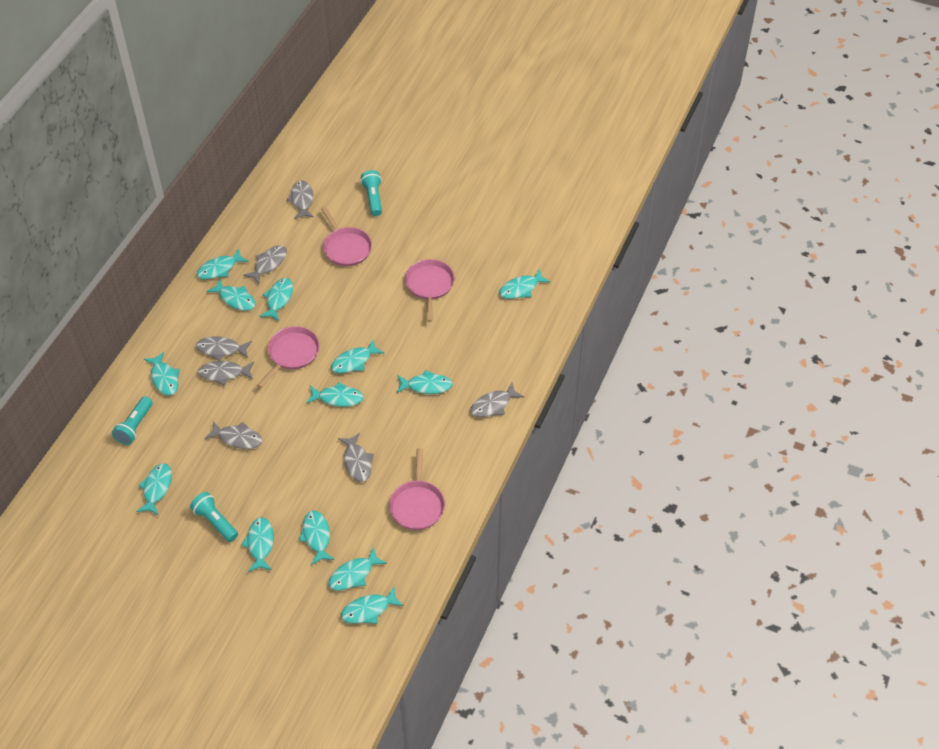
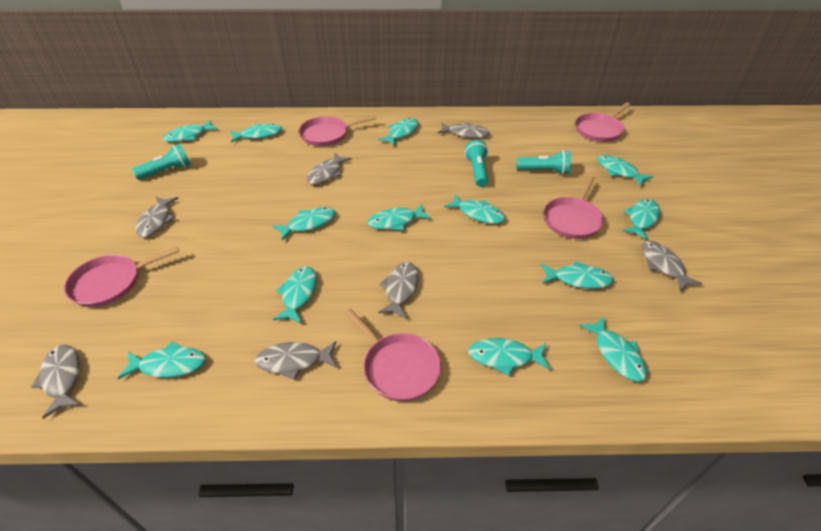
pink pan: 4 -> 5

